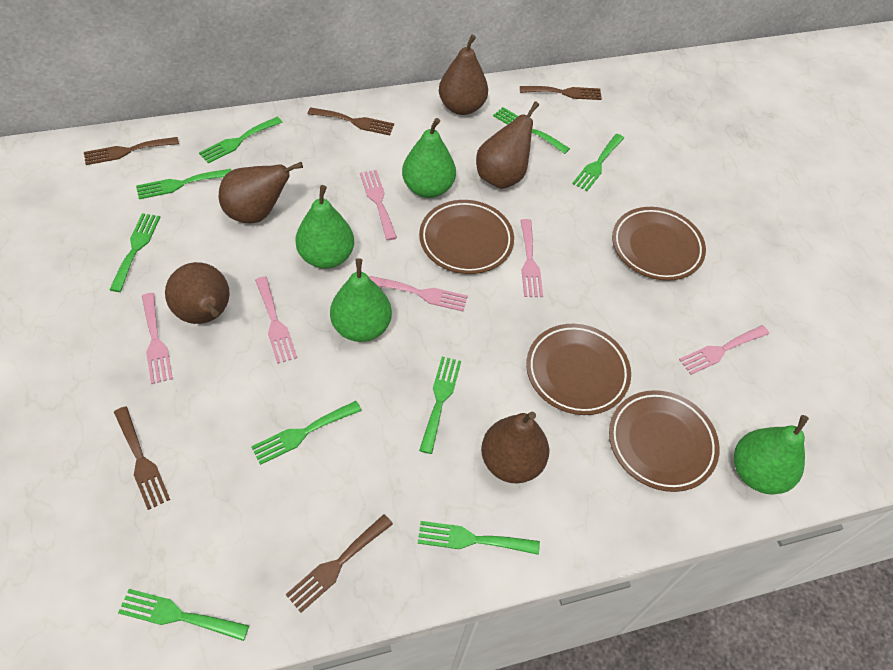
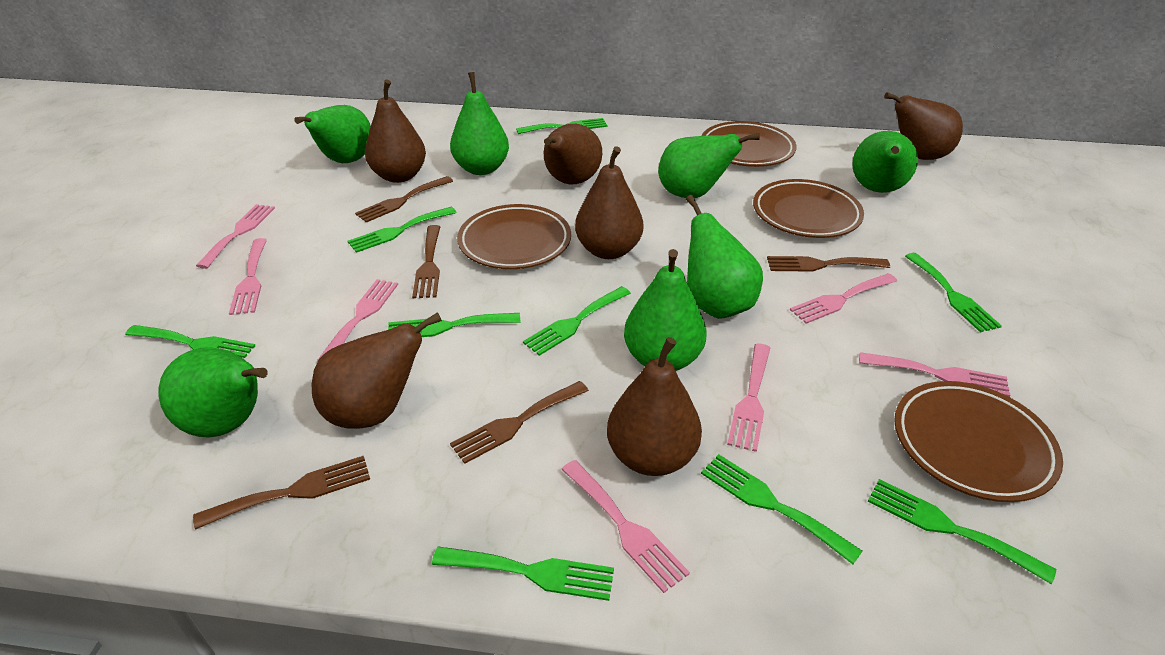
brown pear: 5 -> 6
green pear: 4 -> 7
pink fork: 6 -> 7

